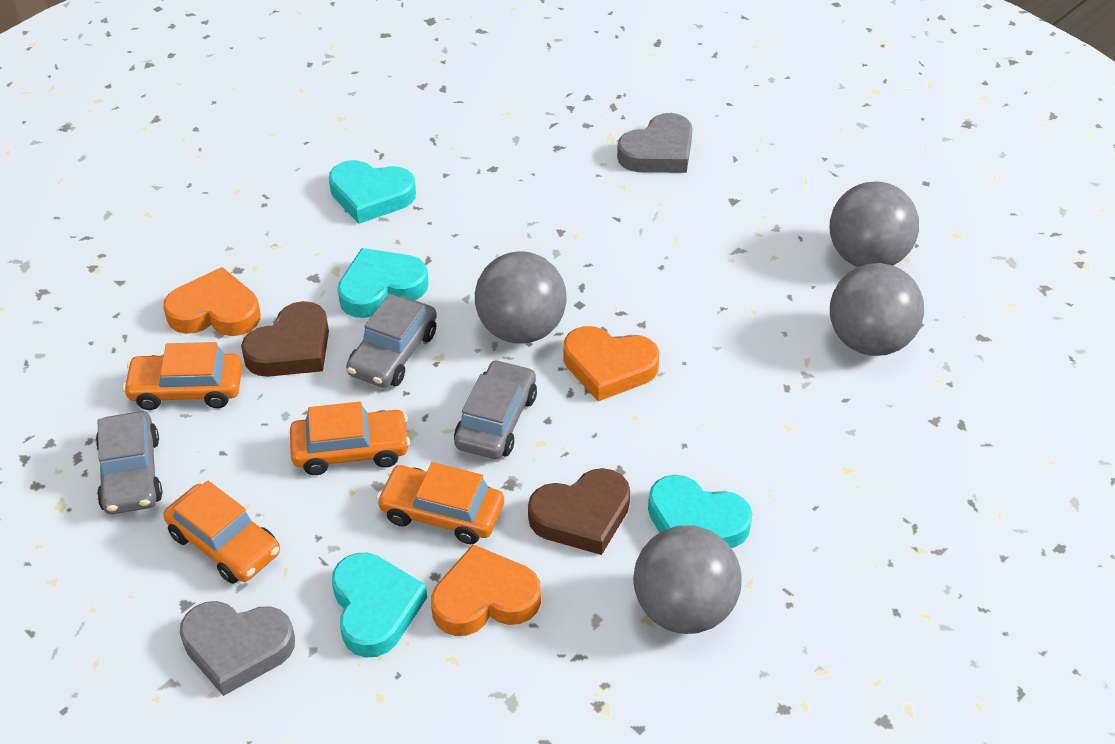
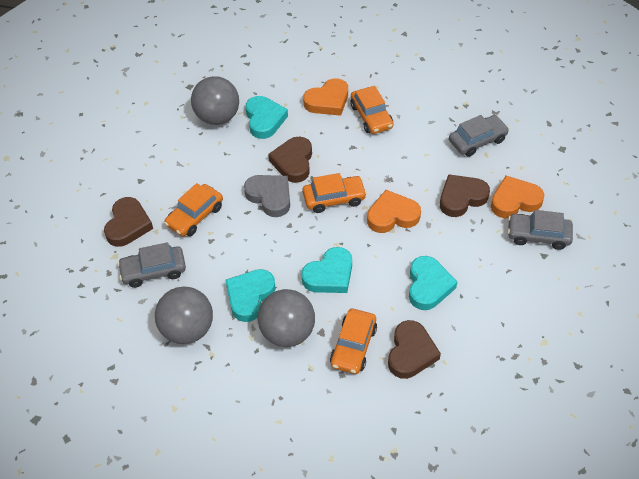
brown heart: 2 -> 4
grey ball: 4 -> 3
grey heart: 2 -> 1

